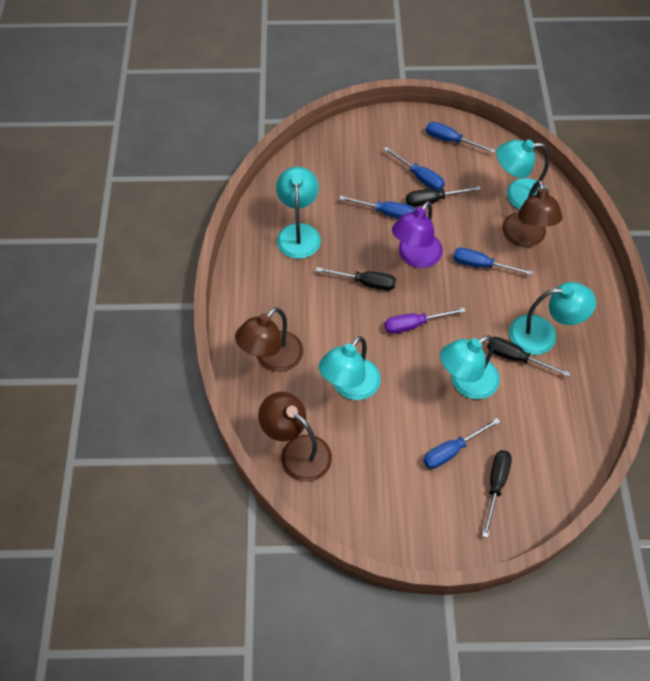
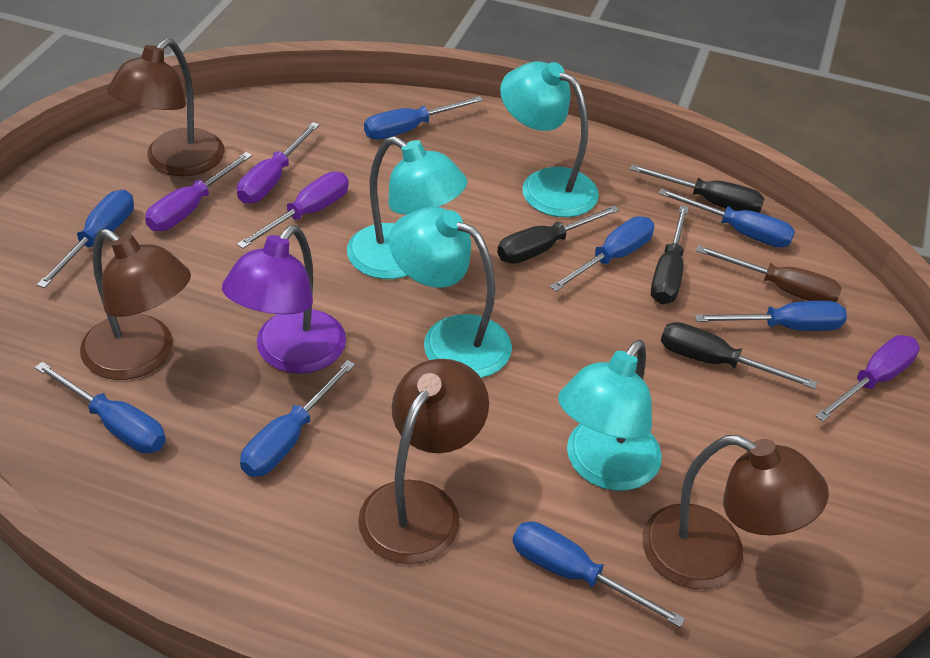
blue screwdriver: 5 -> 8
brown lamp: 3 -> 4
brown screwdriver: 0 -> 1
purple screwdriver: 1 -> 4
turquoise lamp: 5 -> 4

